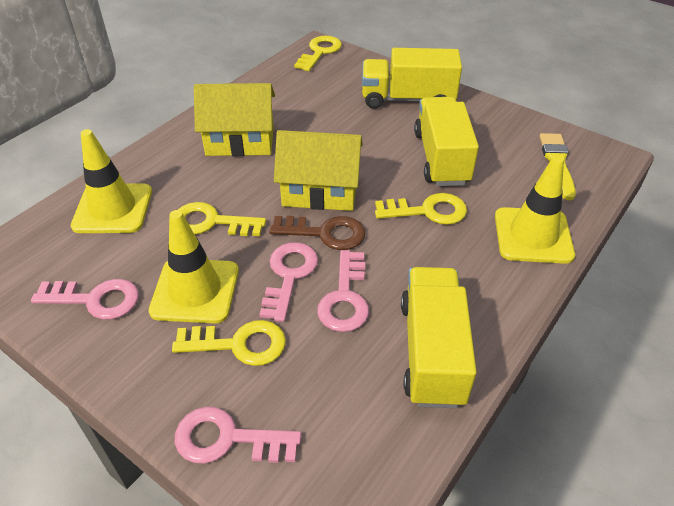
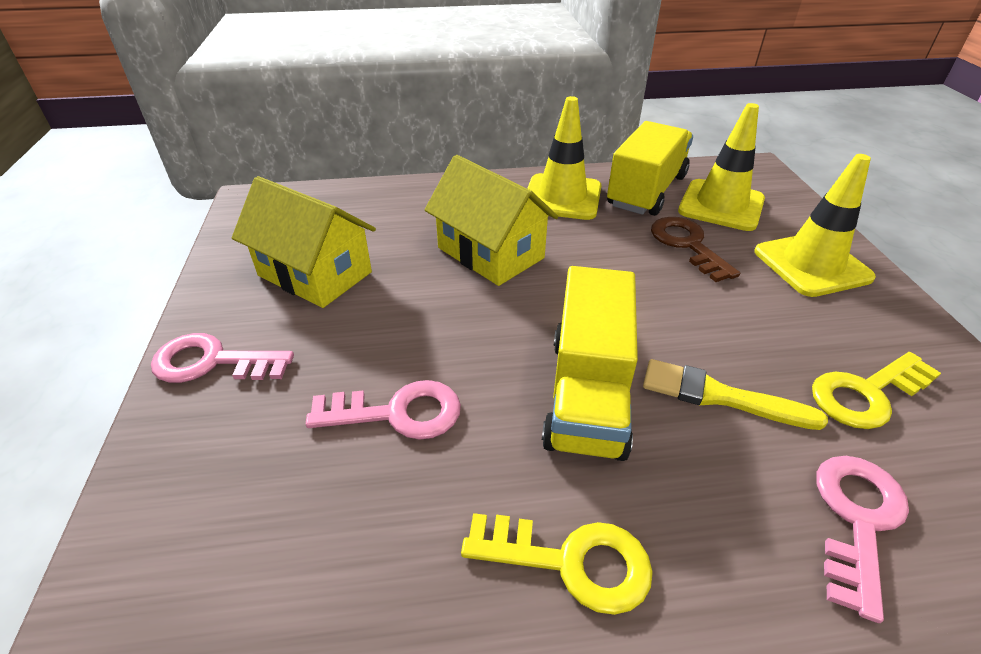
pink key: 4 -> 3
yellow key: 4 -> 2
yellow truck: 3 -> 2

